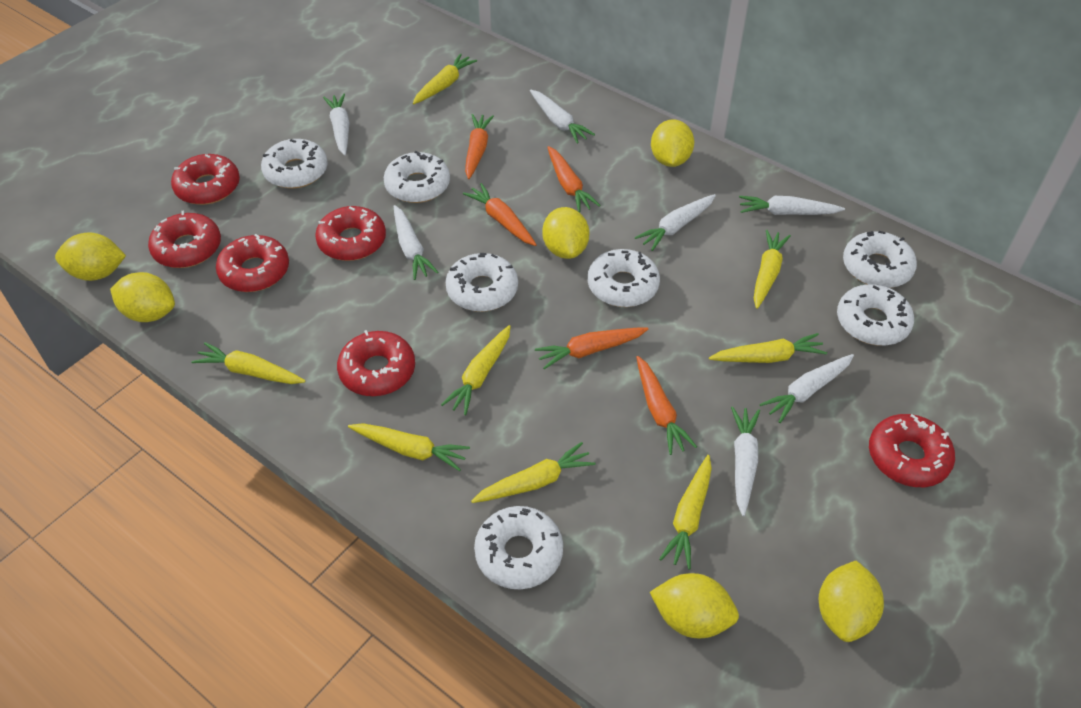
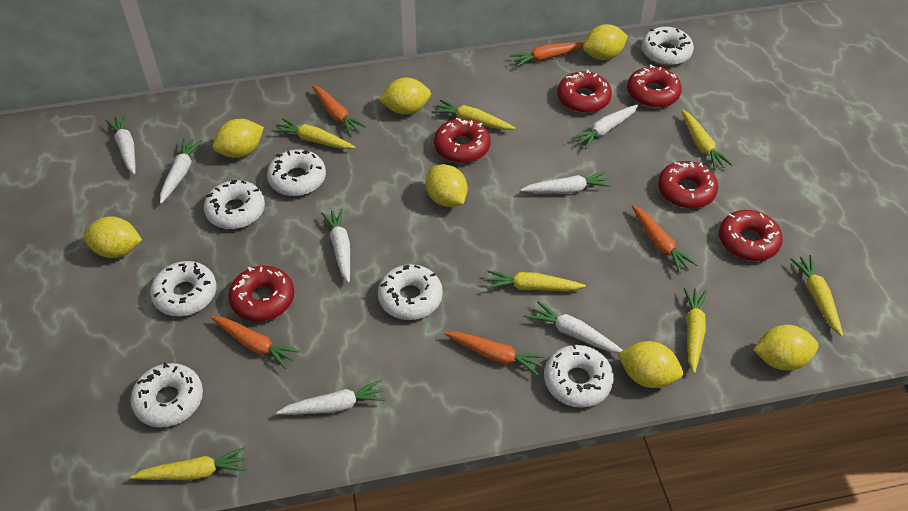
yellow carrot: 8 -> 7
yellow lemon: 6 -> 7

